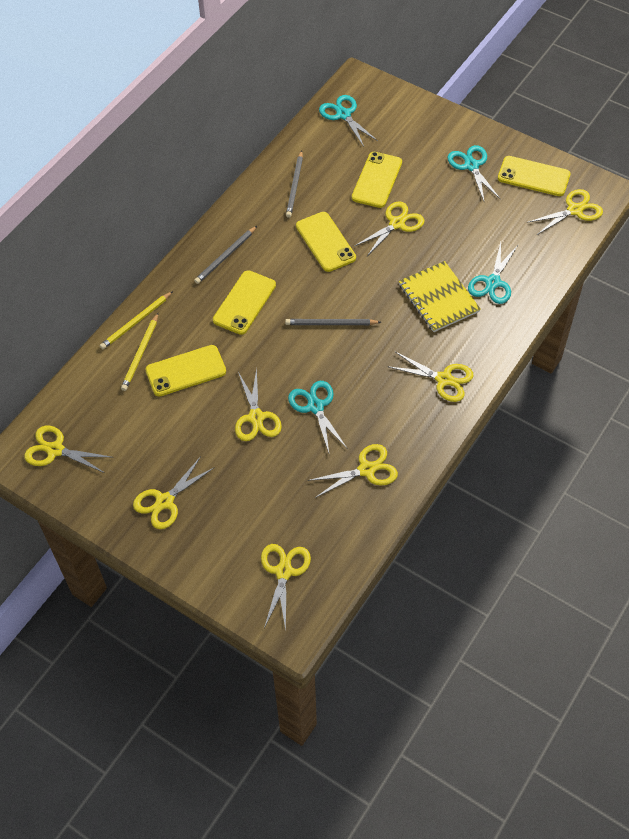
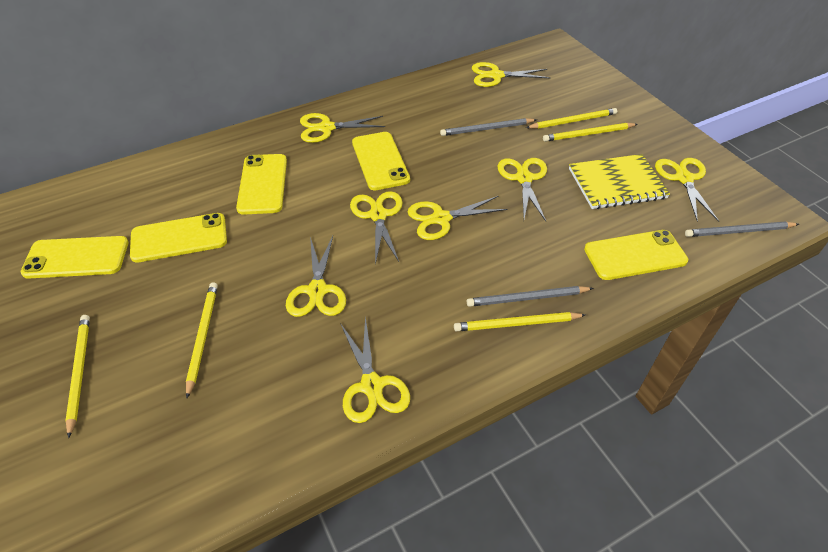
turquoise scissors: 4 -> 0
yellow pencil: 2 -> 5

